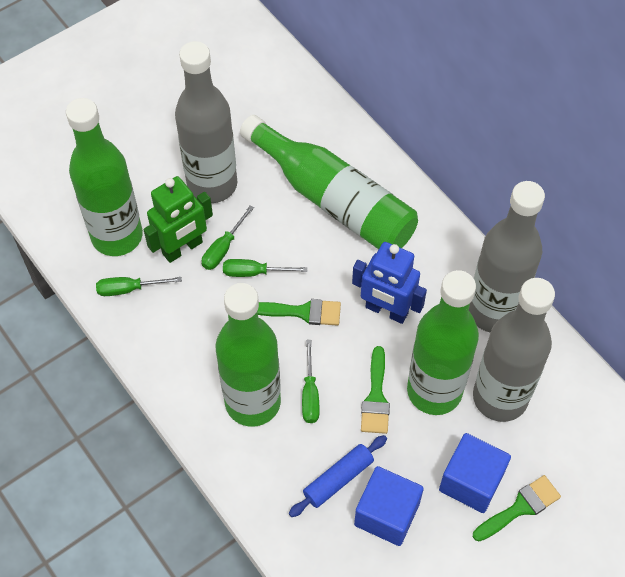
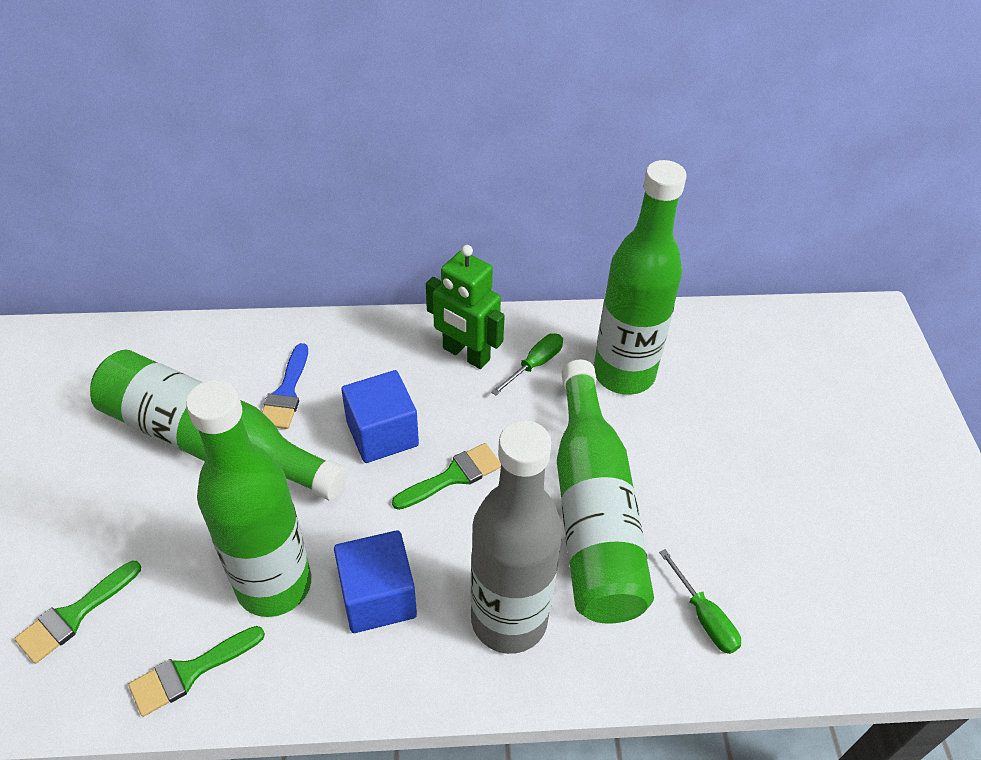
blue brush: 0 -> 1
blue robot: 1 -> 0
blue rolling pin: 1 -> 0
green screwdriver: 4 -> 2
grey bottle: 3 -> 1

